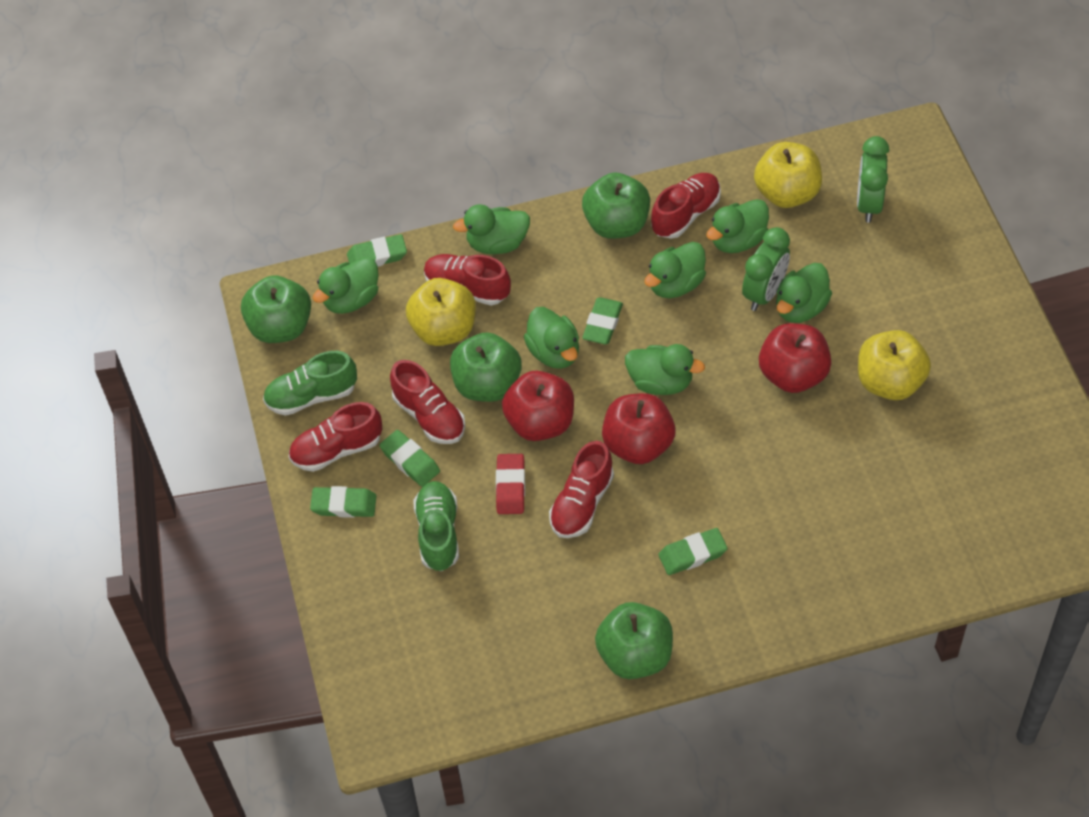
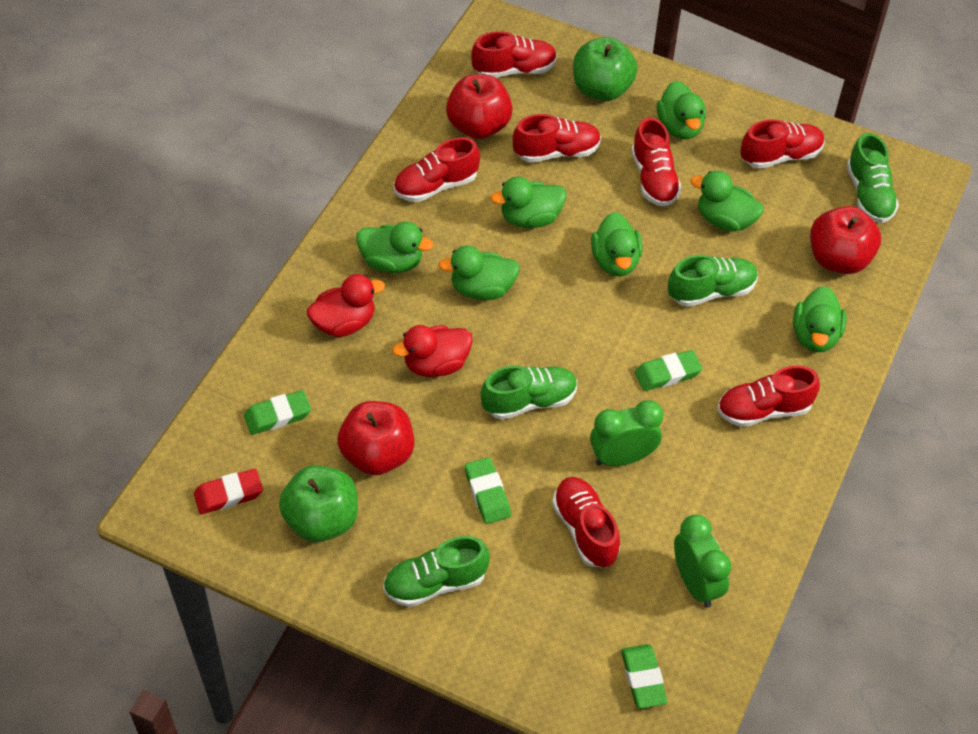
green apple: 4 -> 2
green eraser: 5 -> 4
green shoe: 2 -> 4
red duck: 0 -> 2
red shoe: 5 -> 7
yellow apple: 3 -> 0

